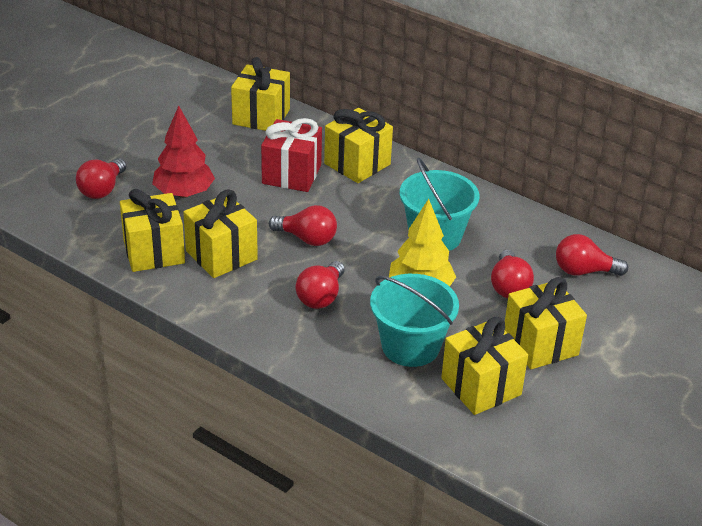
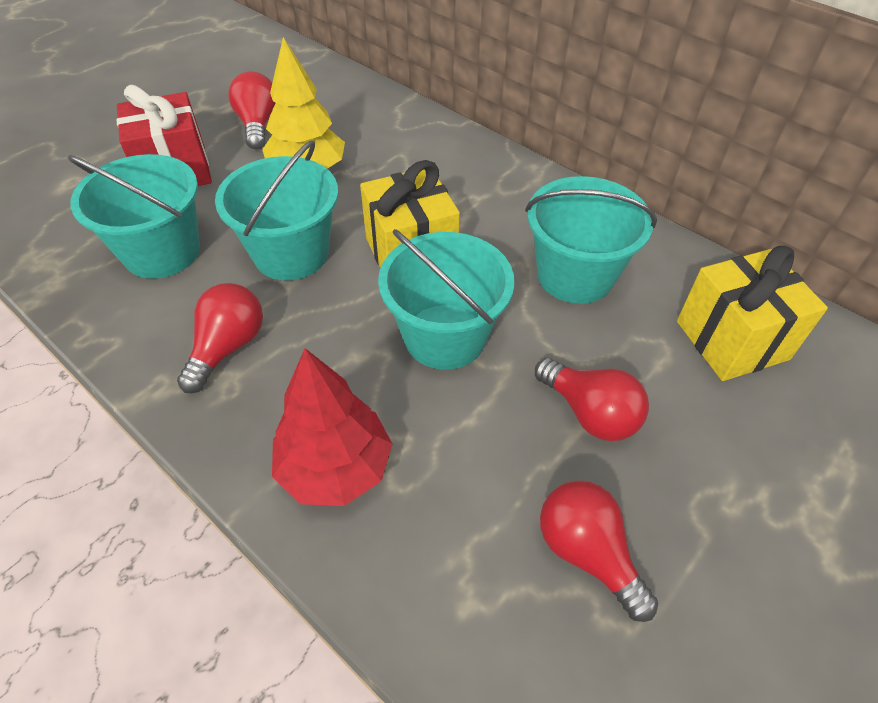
red light bulb: 5 -> 4
turquoise bucket: 2 -> 4
yellow gift: 6 -> 2

